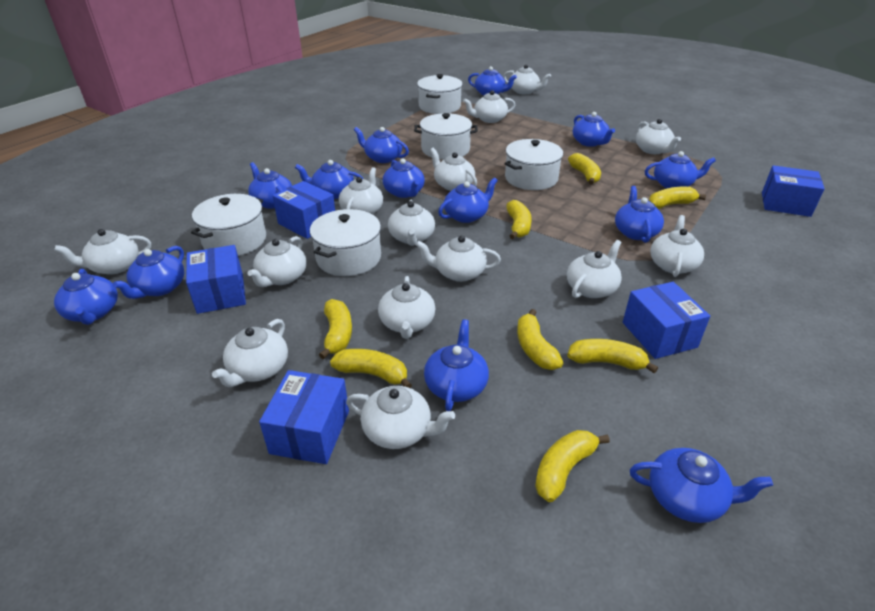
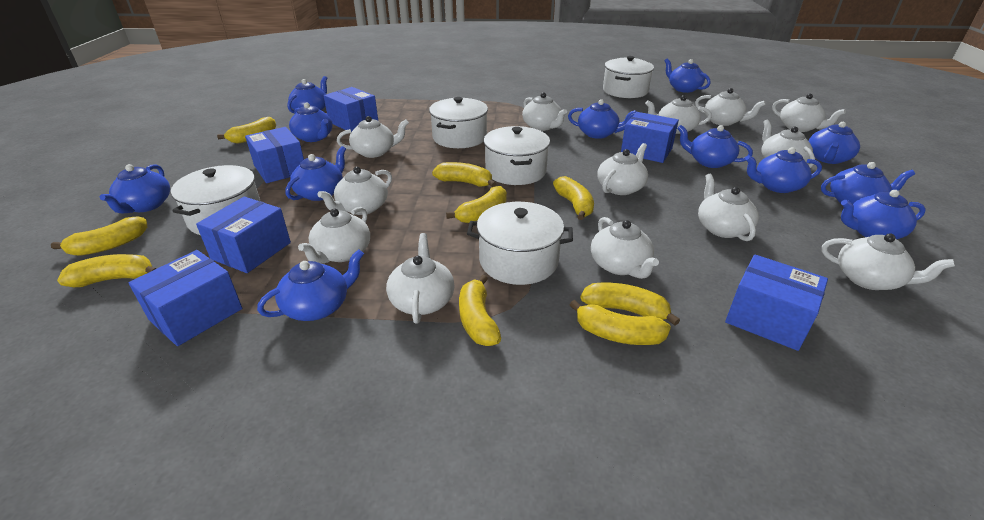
blue box: 5 -> 6
blue teapot: 13 -> 12
white teapot: 14 -> 13
yellow banana: 8 -> 9

